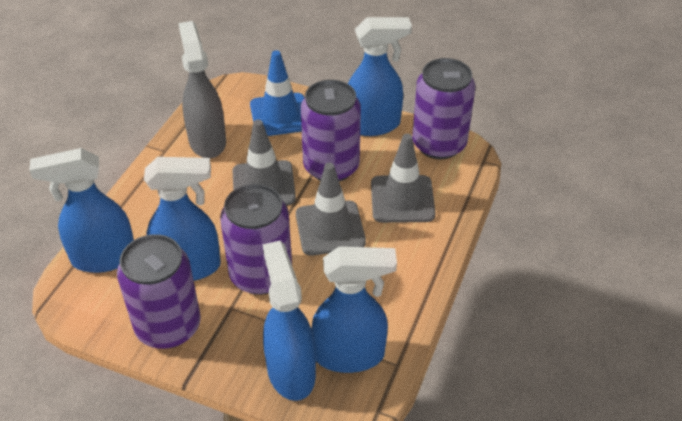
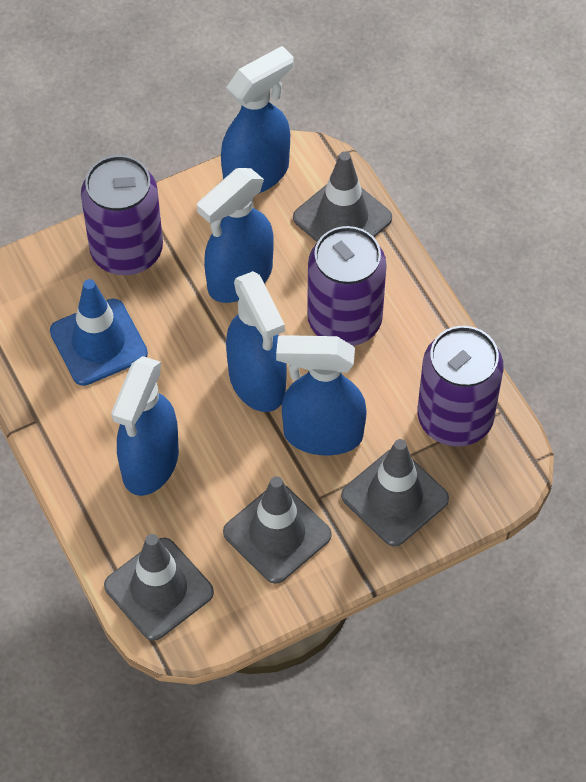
grey spray bottle: 1 -> 0
grey traffic cone: 3 -> 4
purple can: 4 -> 3

